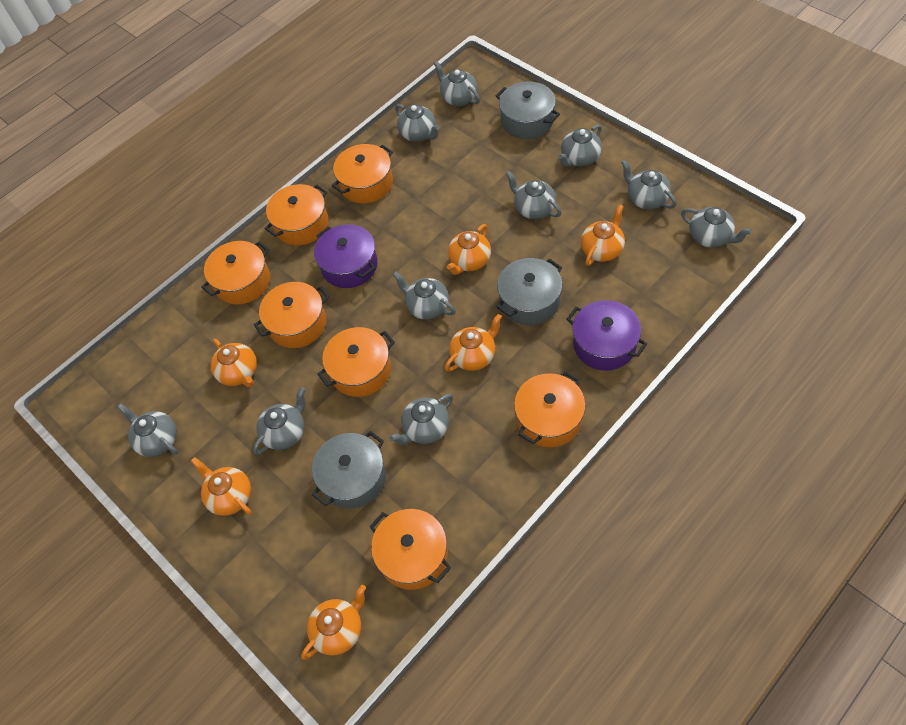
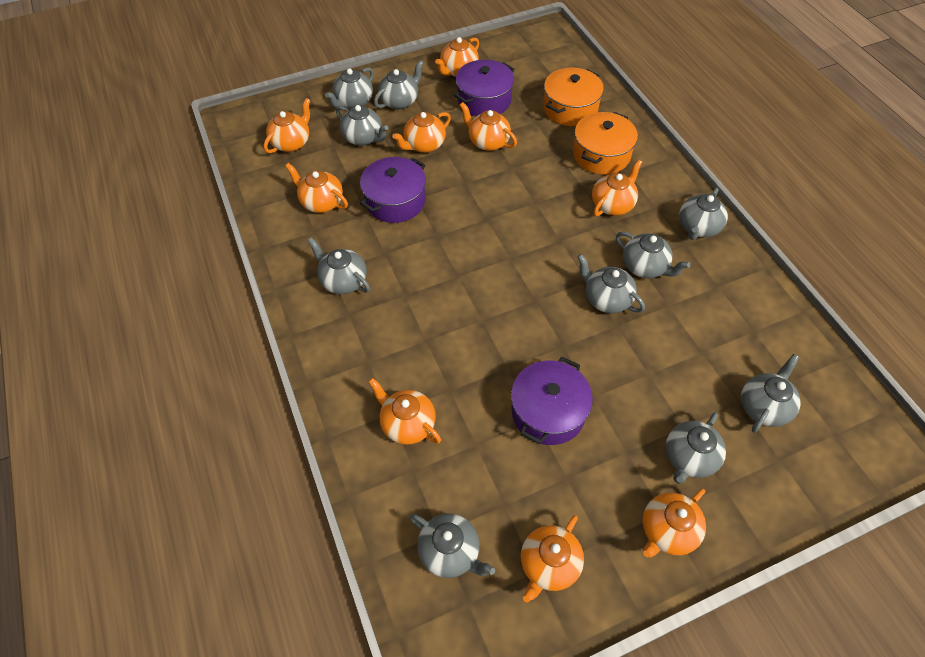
grey pot: 3 -> 0
orange pot: 7 -> 2
orange teapot: 6 -> 9
purple pot: 2 -> 3

